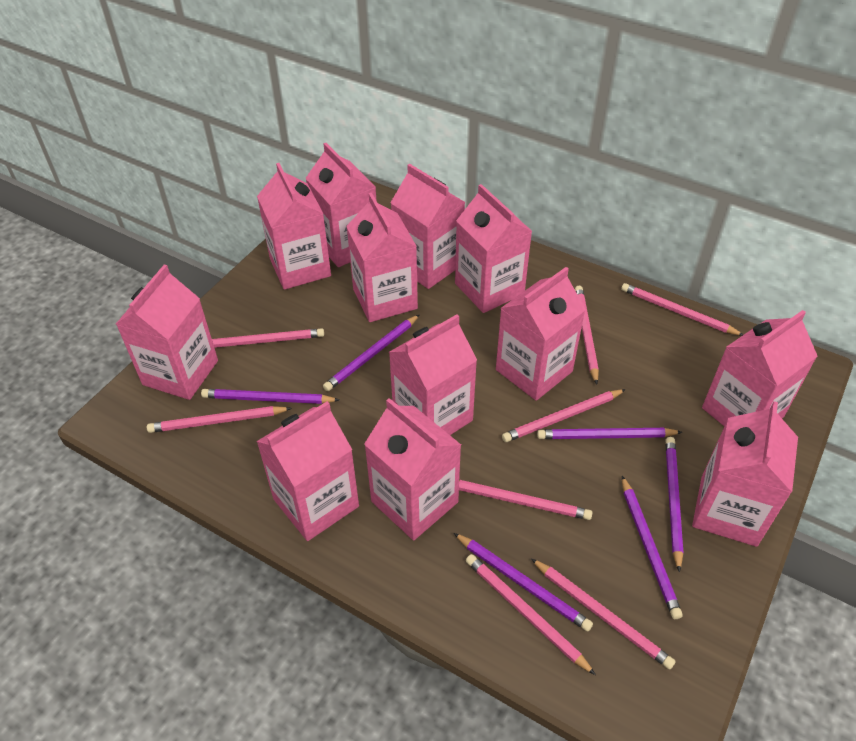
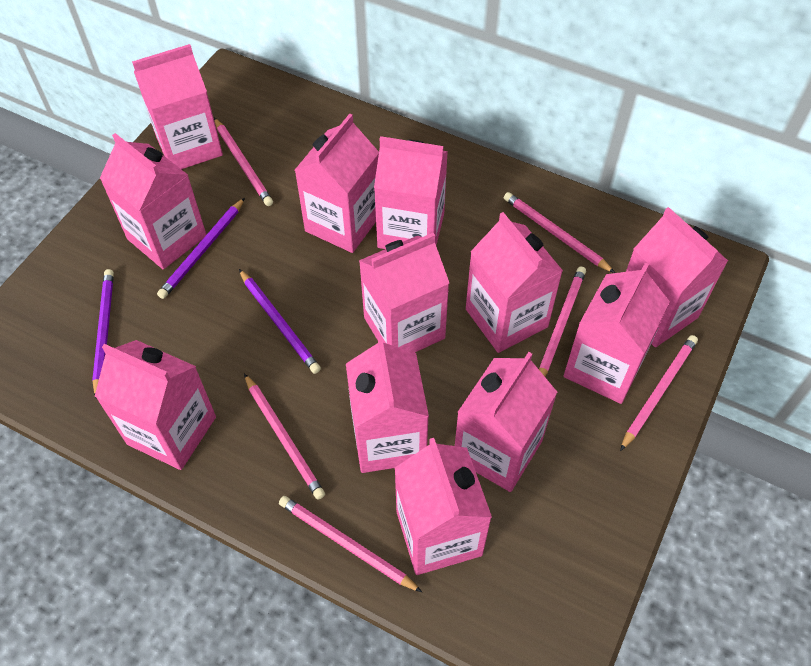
pink pencil: 8 -> 6
purple pencil: 6 -> 3

